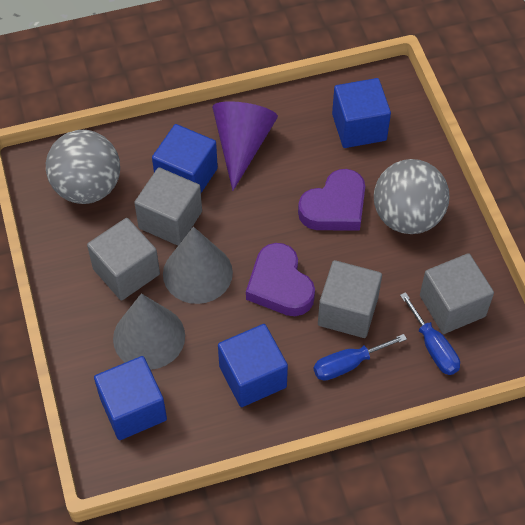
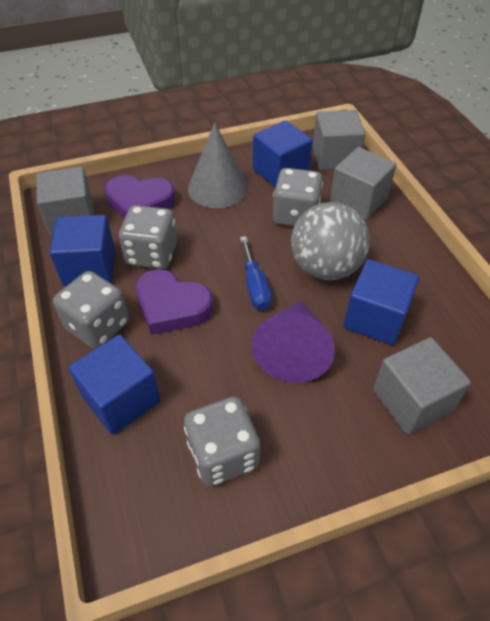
blue screwdriver: 2 -> 1
grey ball: 2 -> 1
grey cone: 2 -> 1
grey dice: 0 -> 4

